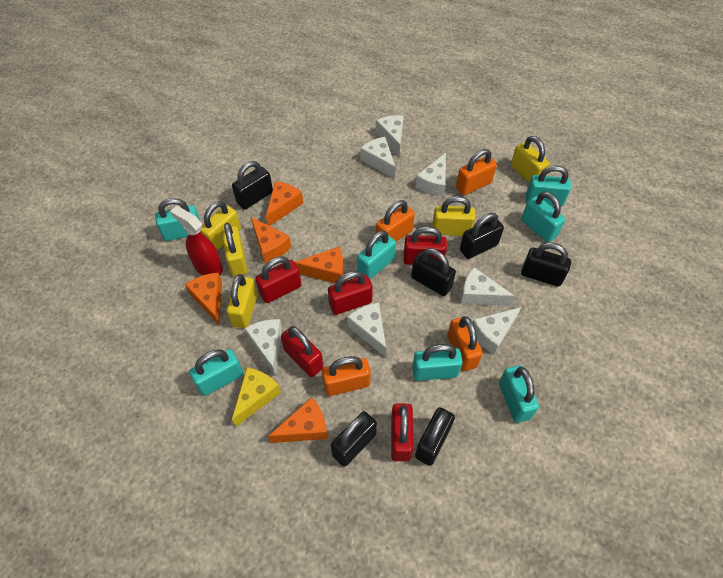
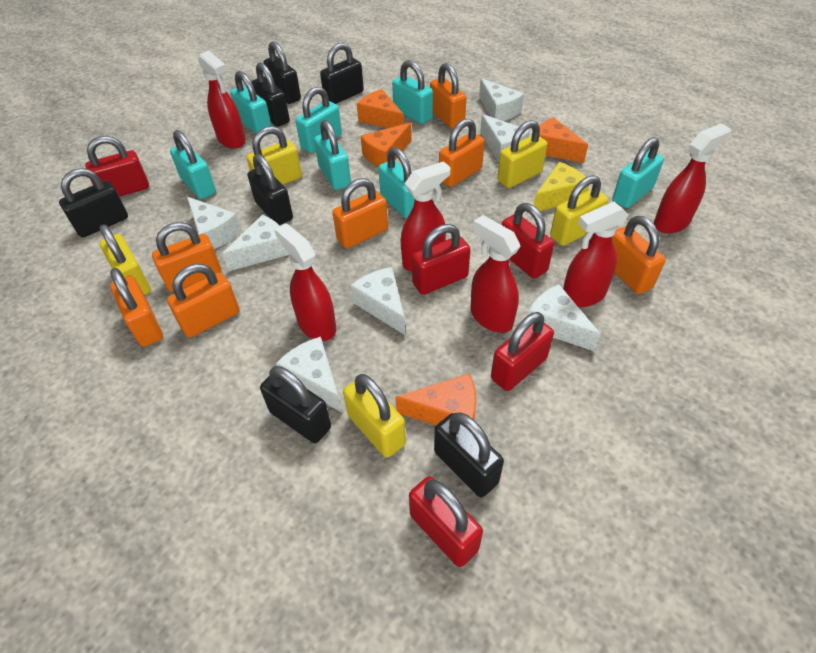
black padlock: 6 -> 7
orange cheese: 5 -> 4
orange padlock: 4 -> 7
red spray bottle: 1 -> 6

